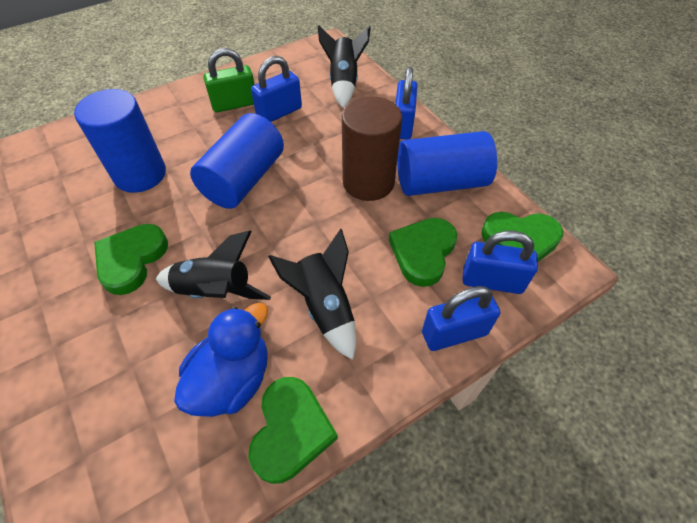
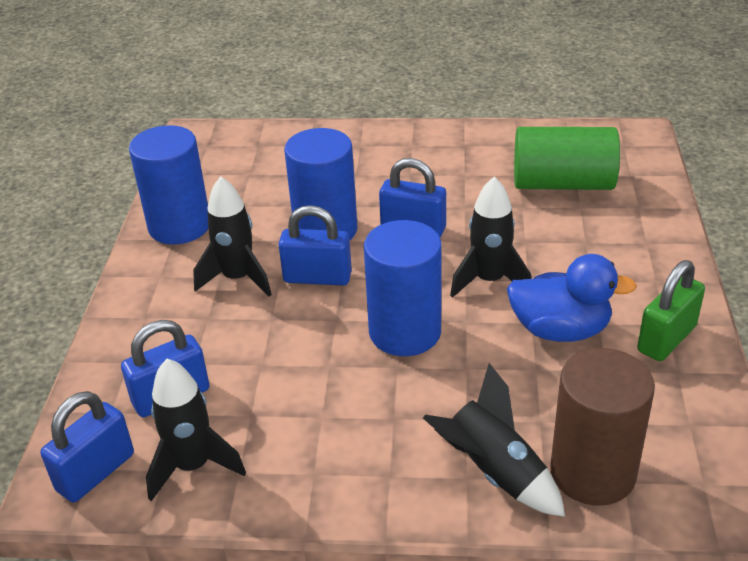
black rocket: 3 -> 4
green cylinder: 0 -> 1
green heart: 4 -> 0

